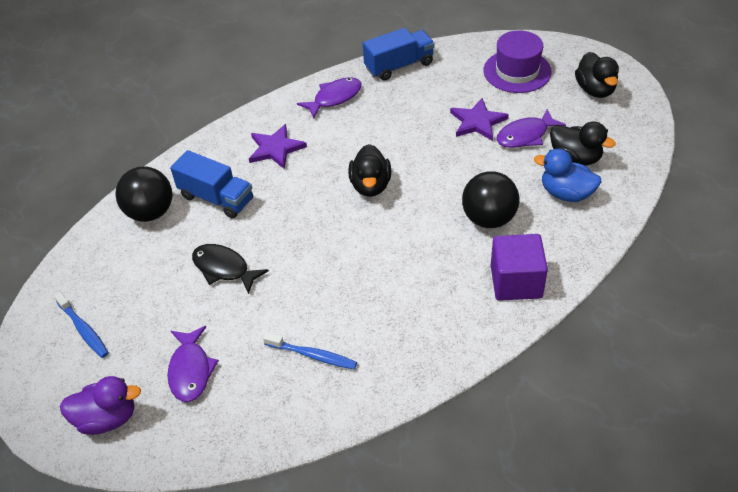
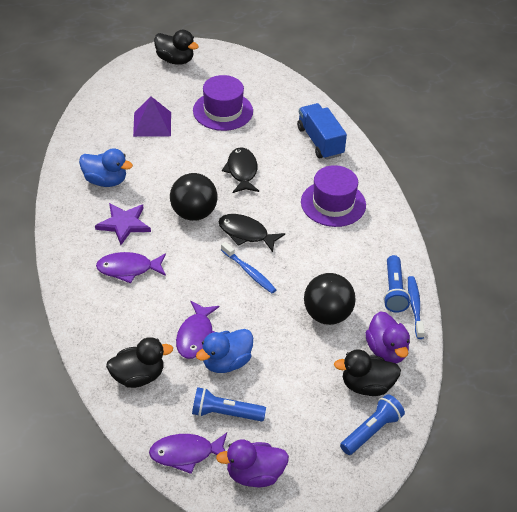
black fish: 1 -> 2
blue duck: 1 -> 2
blue flashlight: 0 -> 3
blue truck: 2 -> 1
purple cube: 1 -> 0
purple duck: 1 -> 2
purple hat: 1 -> 2
purple pyramid: 0 -> 1
purple star: 2 -> 1

